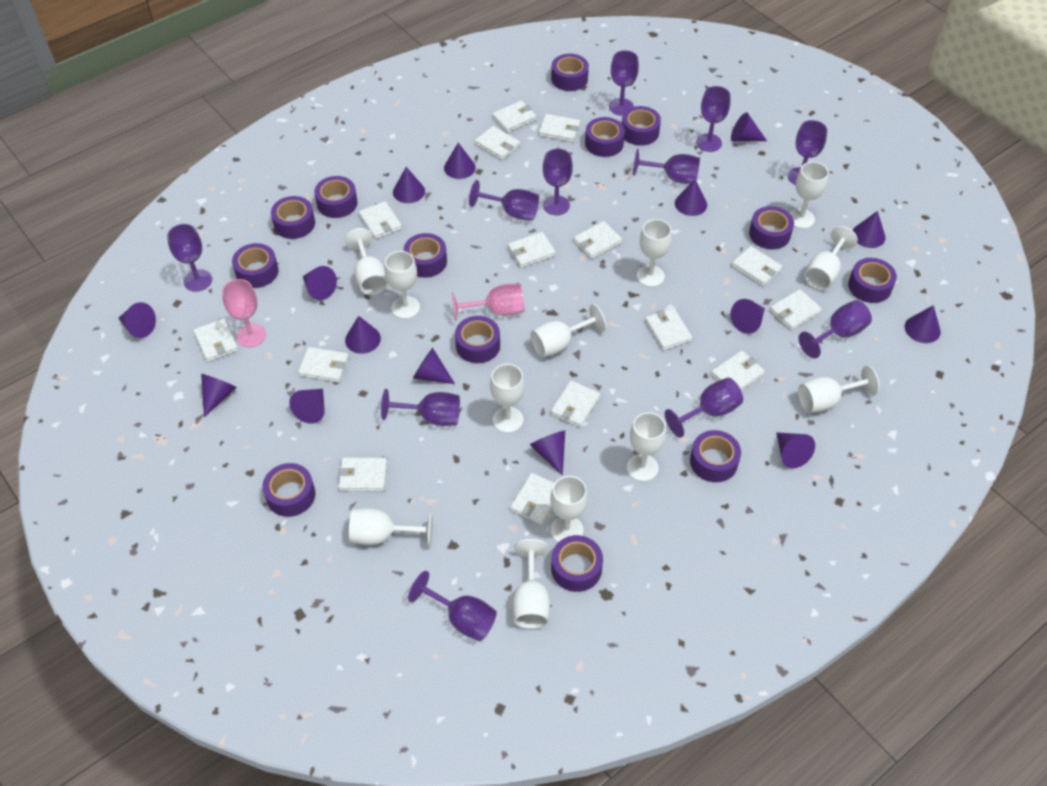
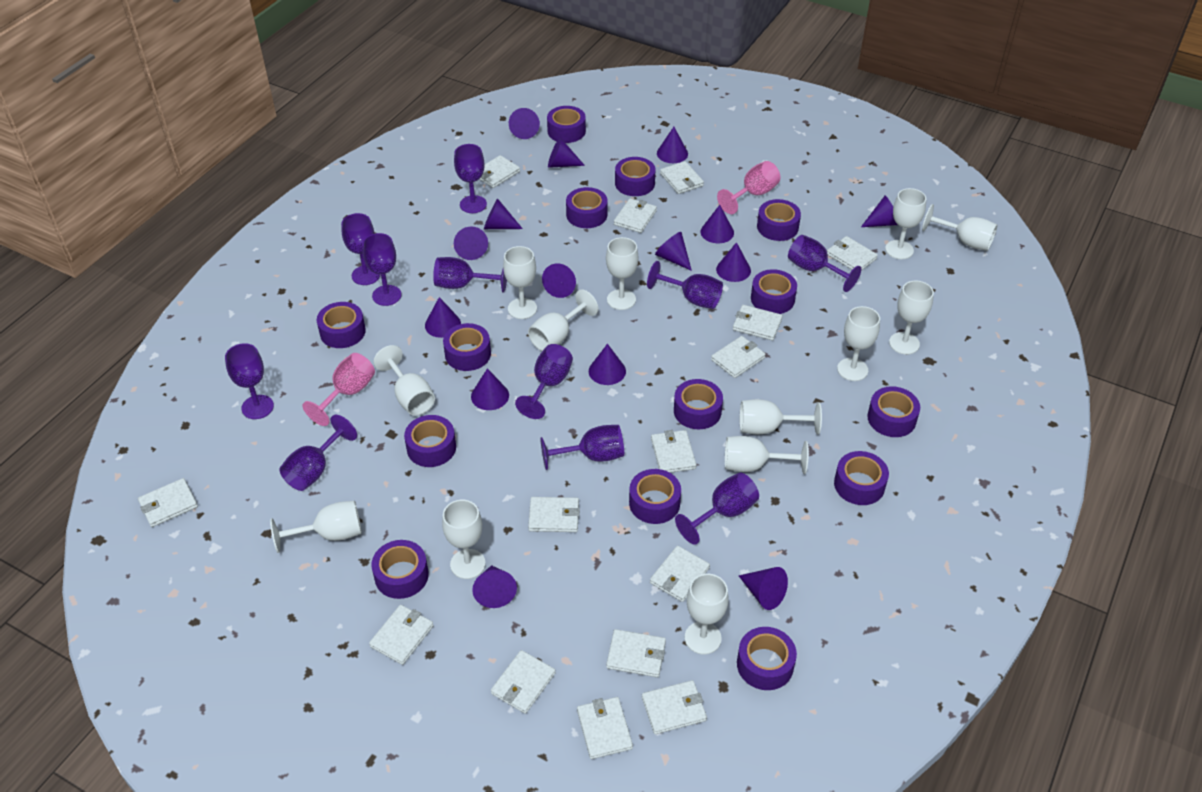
purple tape: 13 -> 14
white goblet: 12 -> 13

